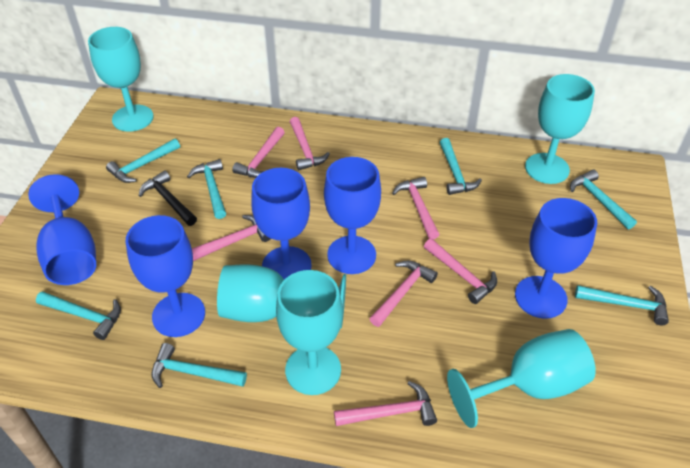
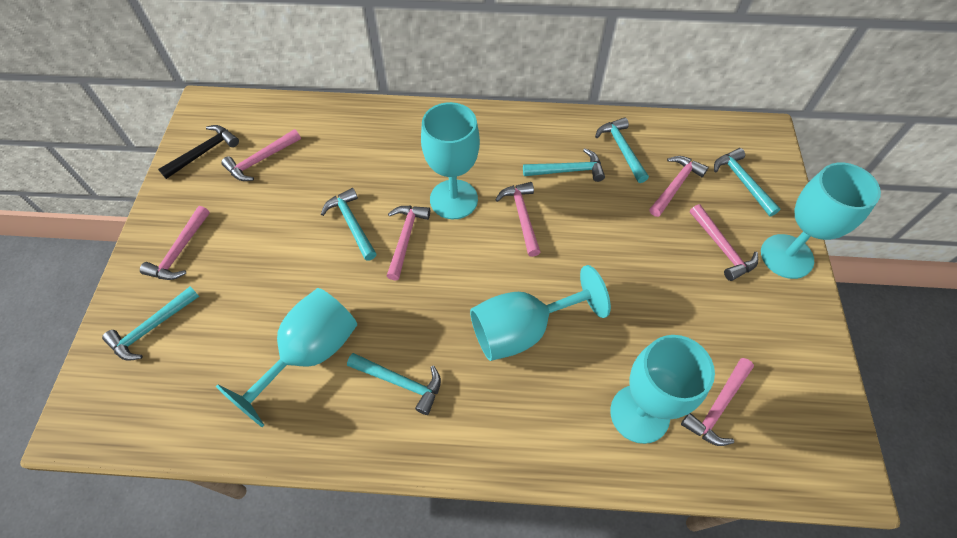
blue goblet: 5 -> 0
turquoise hammer: 7 -> 6

